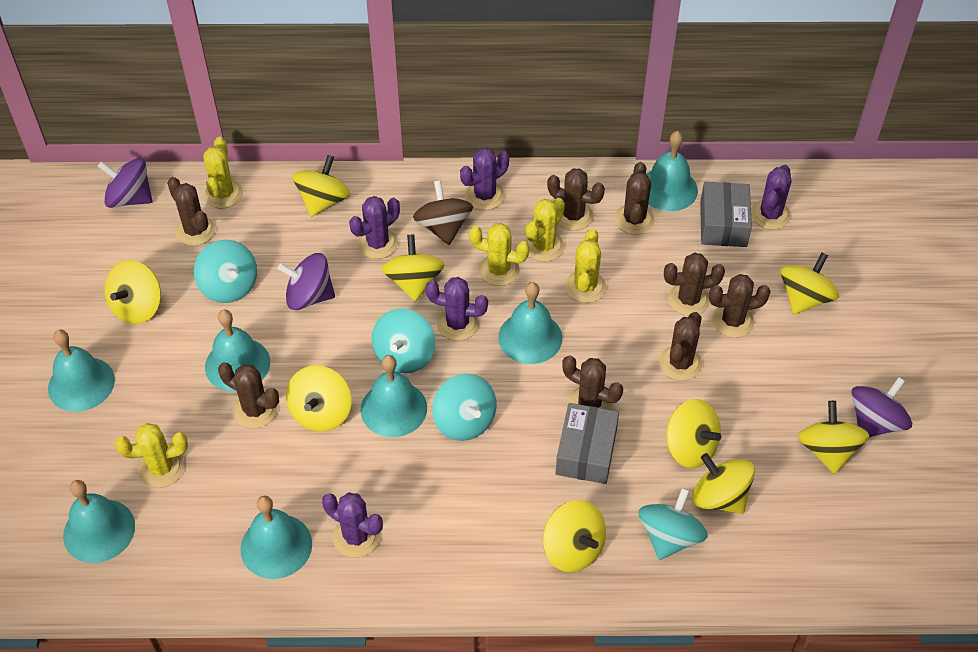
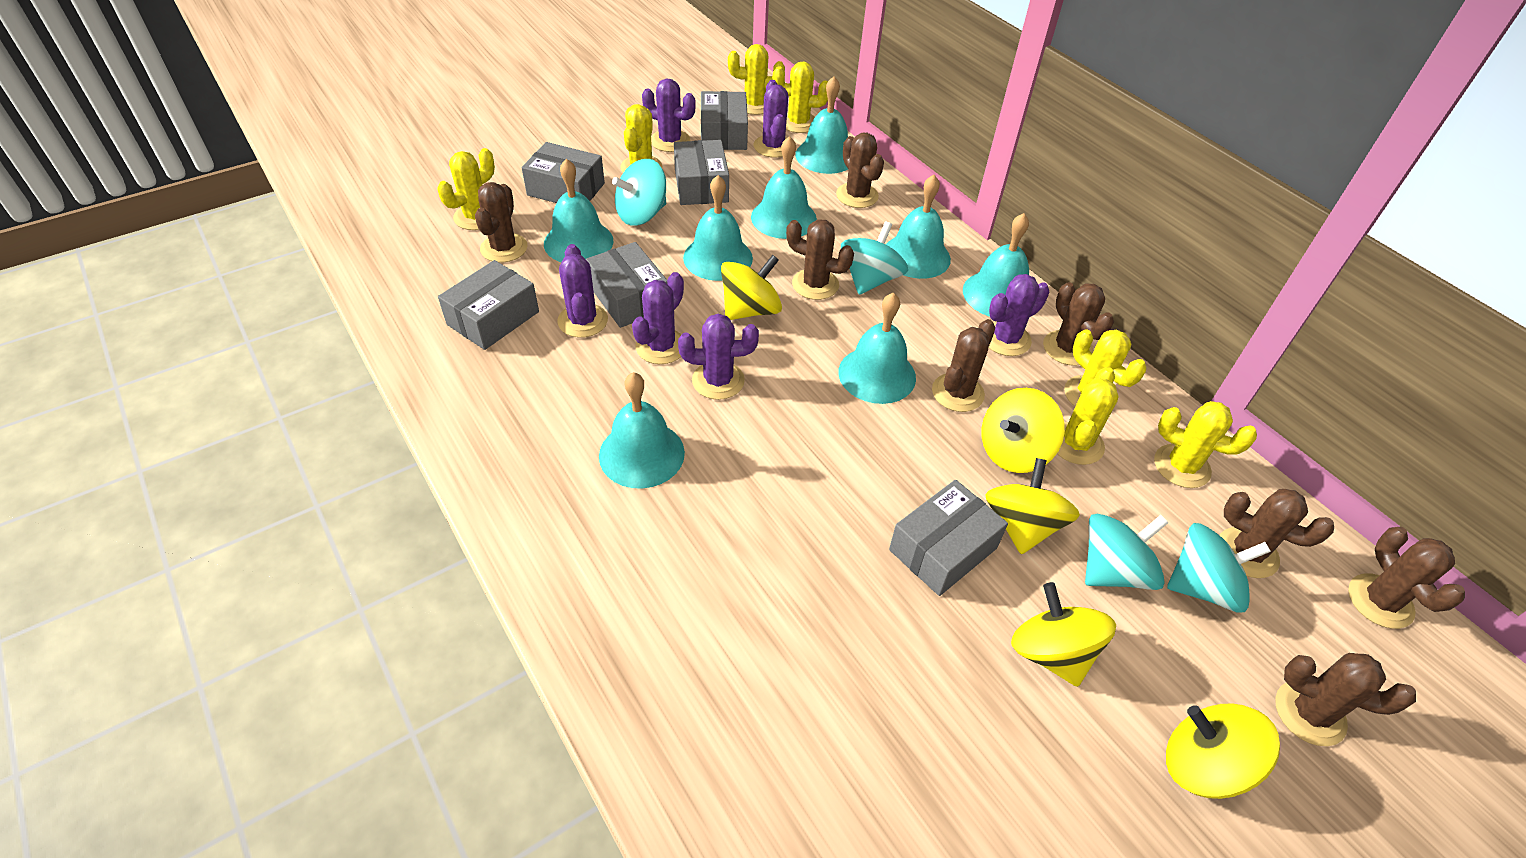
brown spinning top: 1 -> 0
grey box: 2 -> 6
purple cactus: 5 -> 6
purple spinning top: 3 -> 0
turquoise bell: 7 -> 8
yellow cactus: 5 -> 7
yellow spinning top: 9 -> 5

